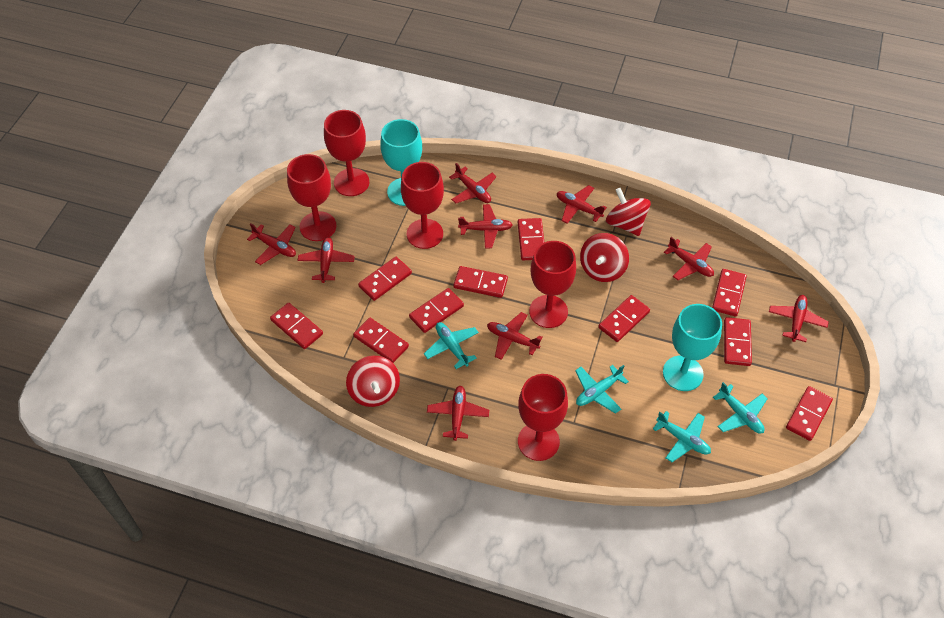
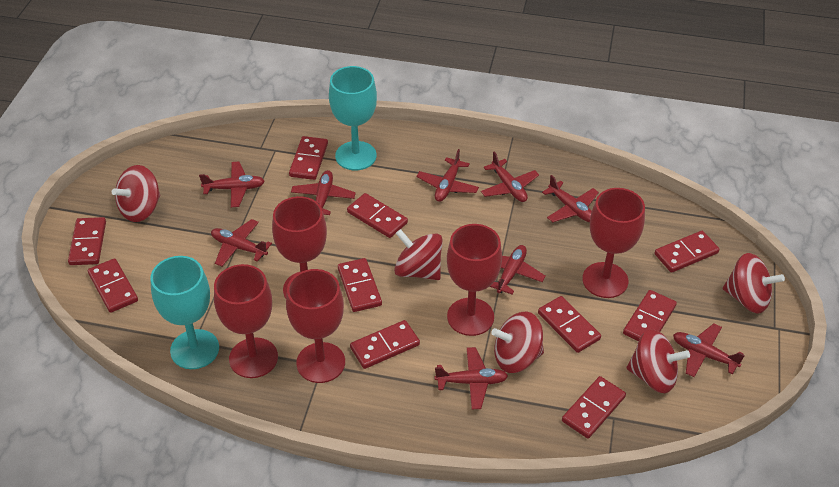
red spinning top: 3 -> 5
turquoise plane: 4 -> 0

